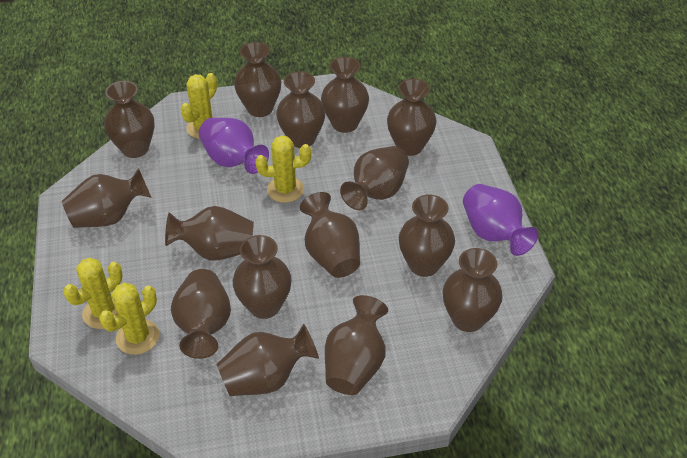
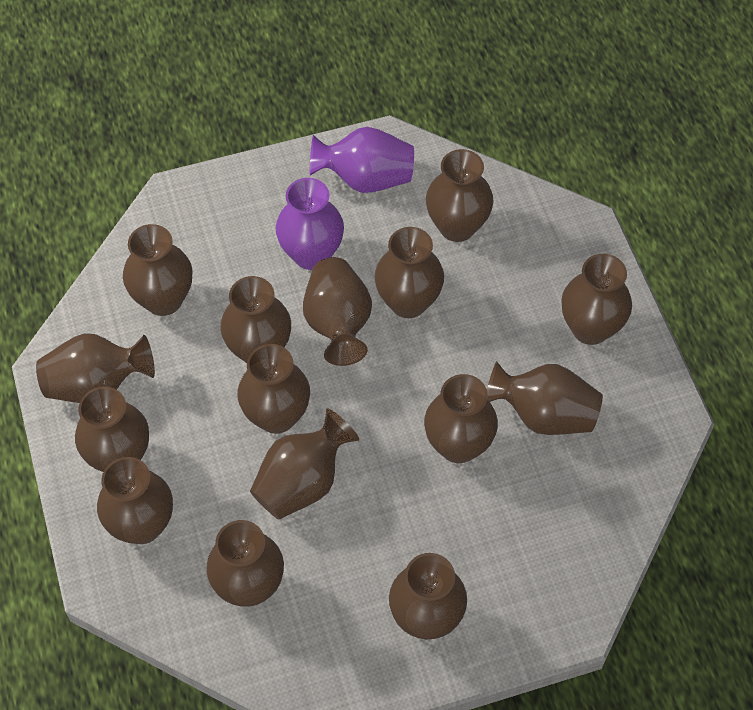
yellow cactus: 4 -> 0

